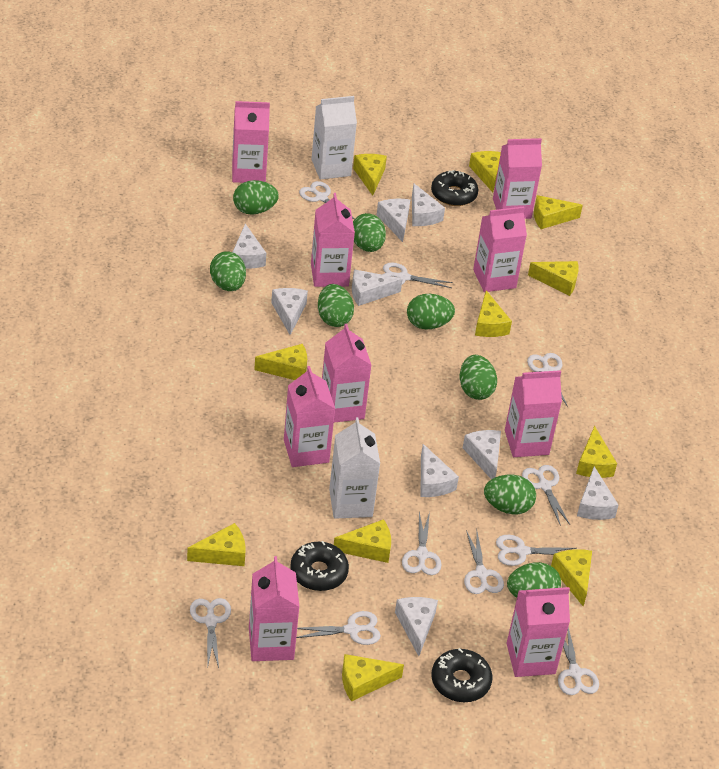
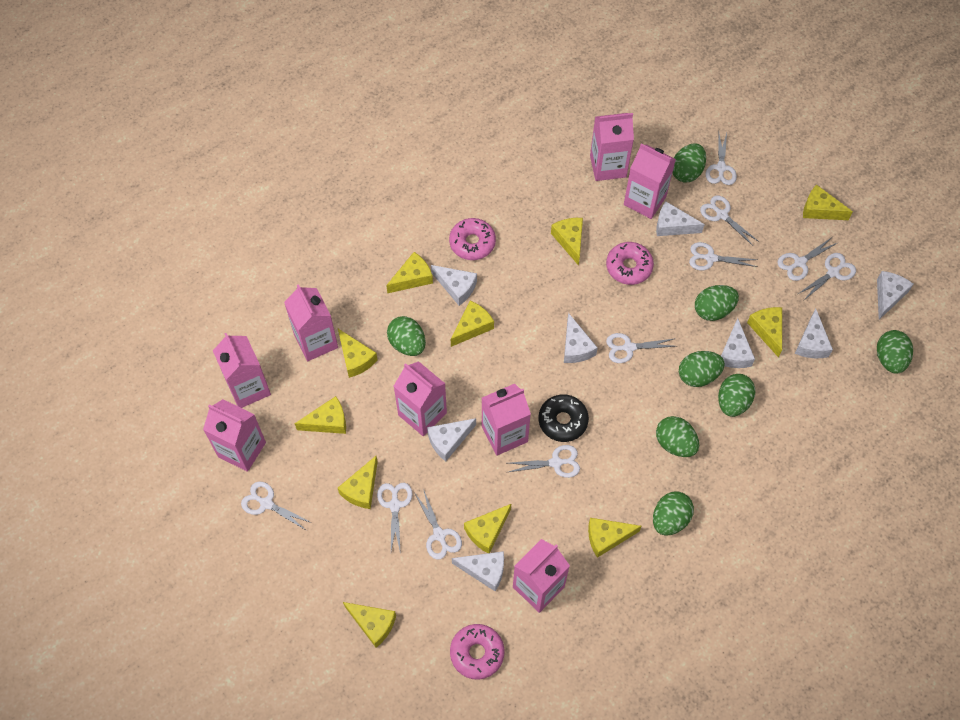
black donut: 3 -> 1
pink carton: 9 -> 8
pink donut: 0 -> 3
white carton: 2 -> 0
white cheese: 9 -> 8

